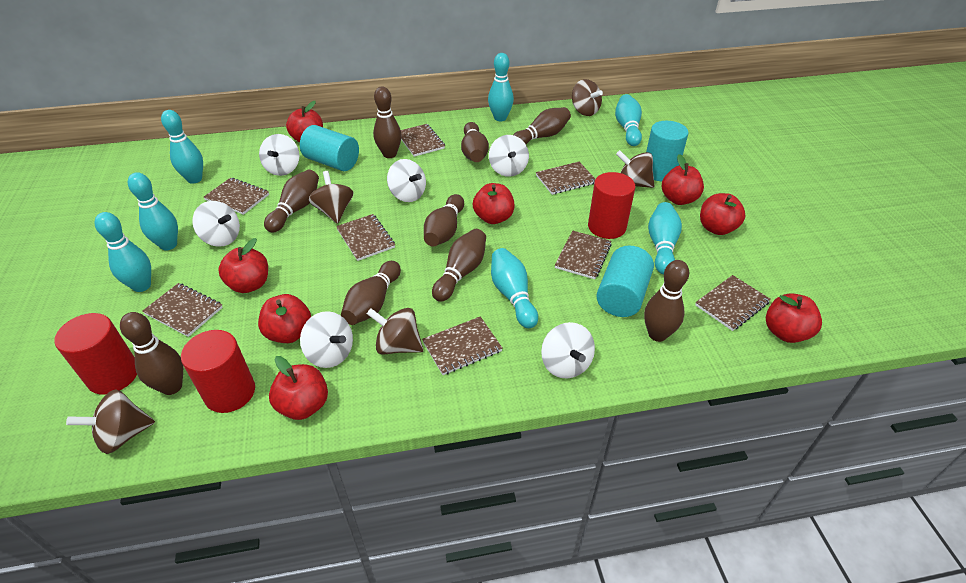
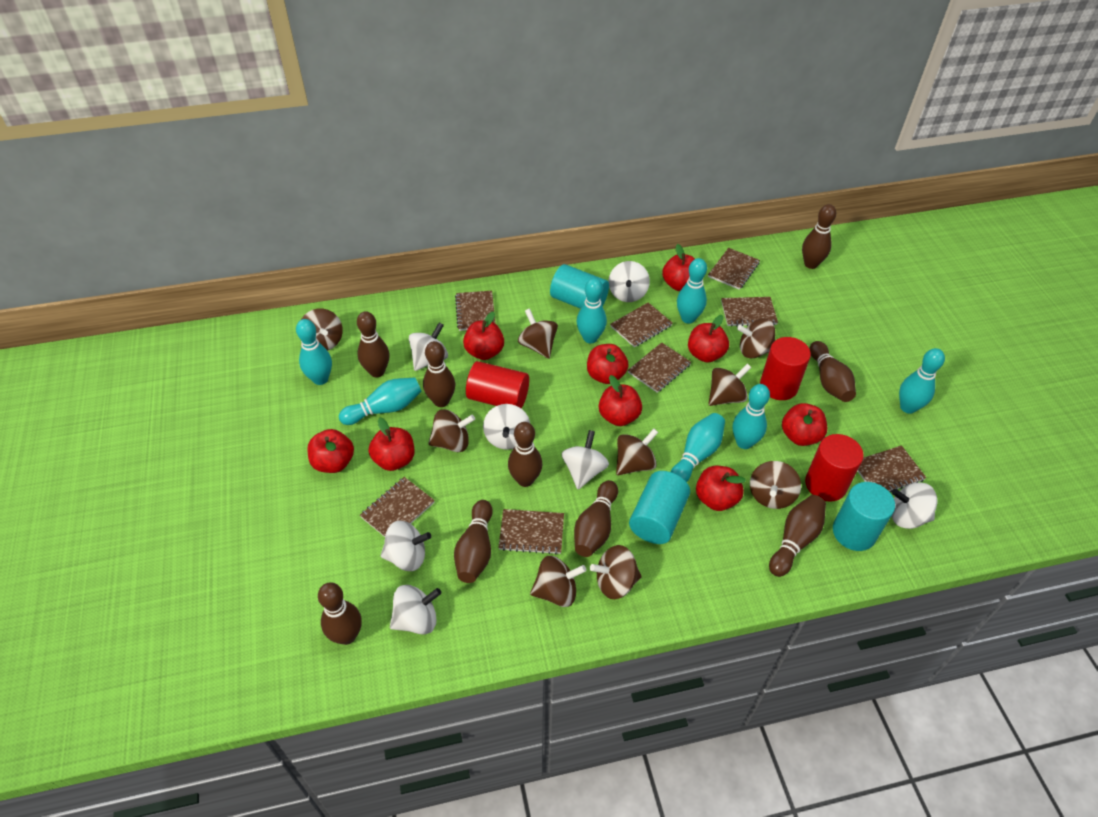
brown spinning top: 5 -> 9
red apple: 8 -> 9
white spinning top: 6 -> 7

